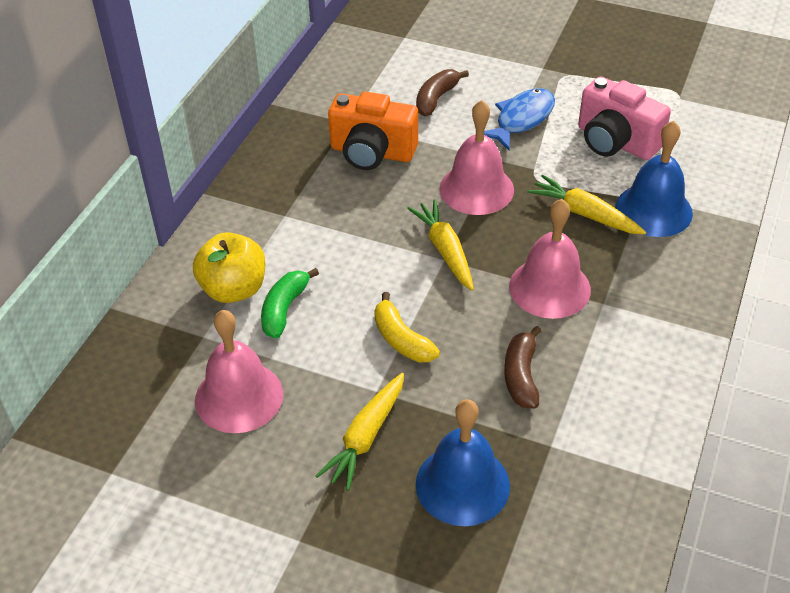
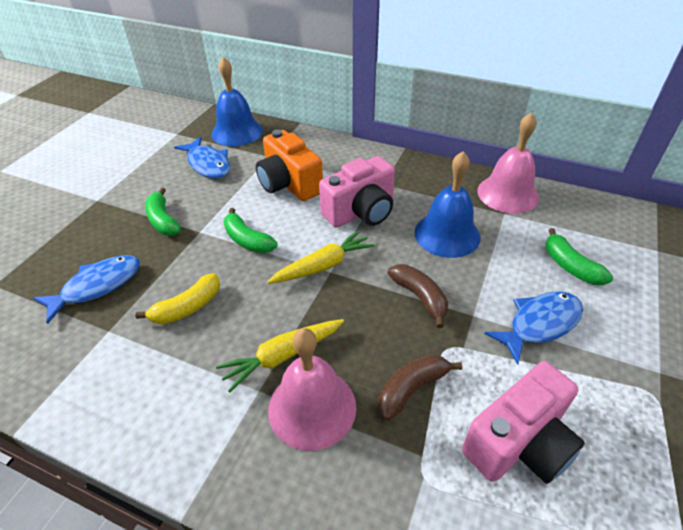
blue fish: 1 -> 3
green banana: 1 -> 3
pink bell: 3 -> 2
pink camera: 1 -> 2
yellow apple: 1 -> 0
yellow carrot: 3 -> 2

